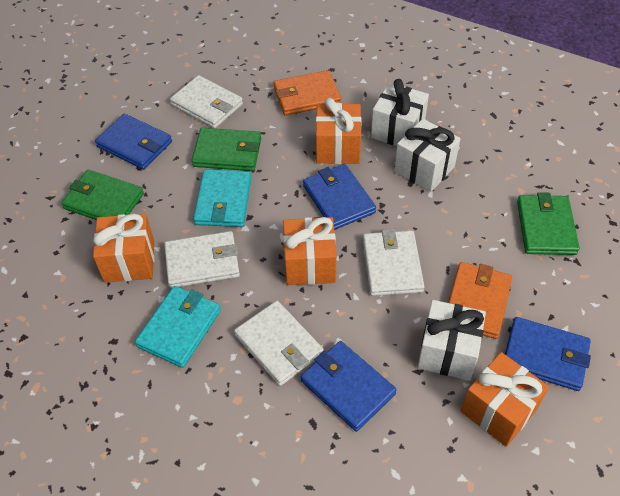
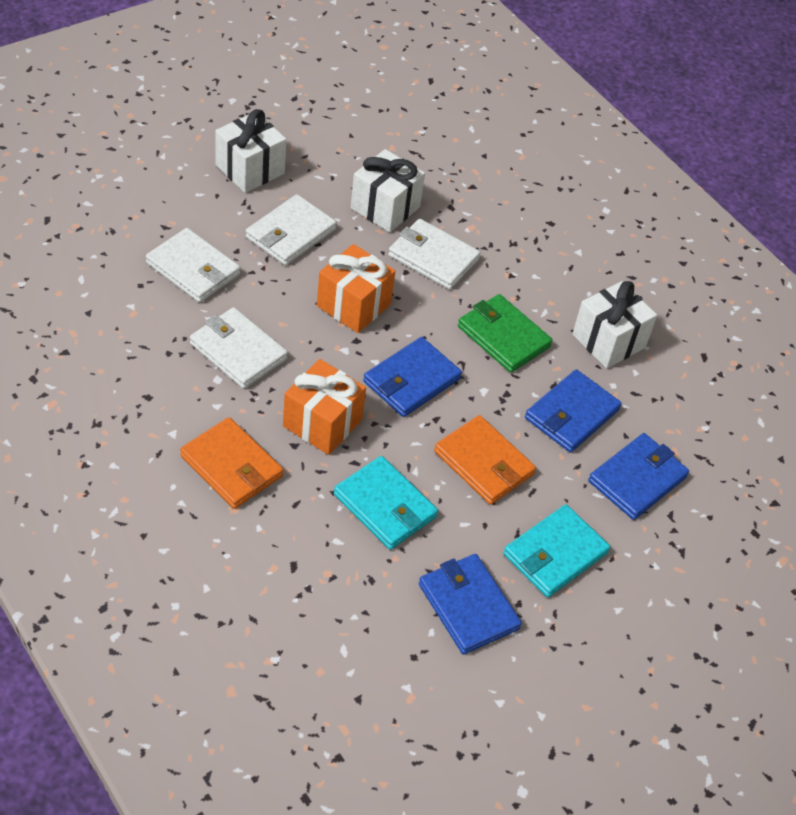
green wallet: 3 -> 1
orange gift: 4 -> 2

